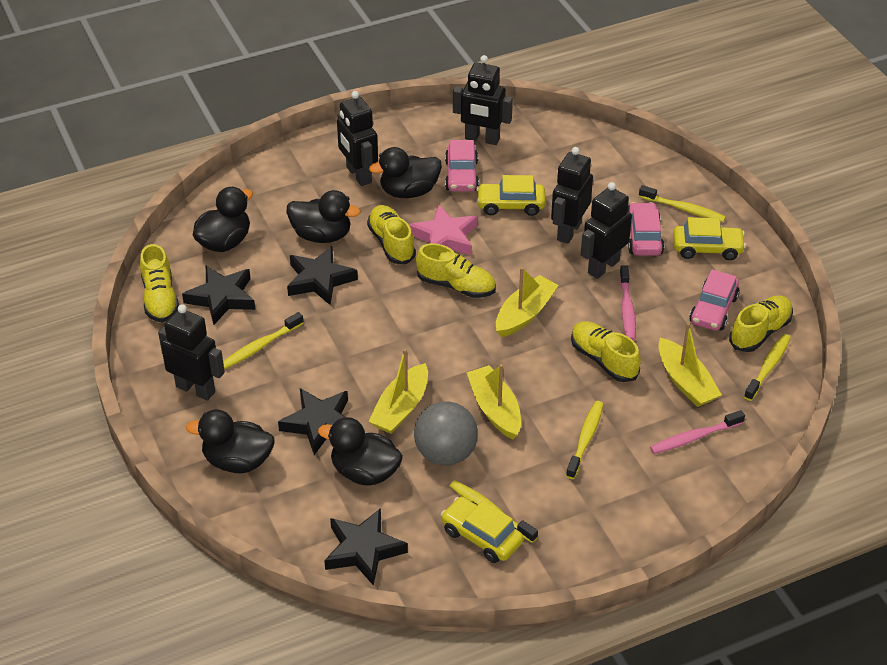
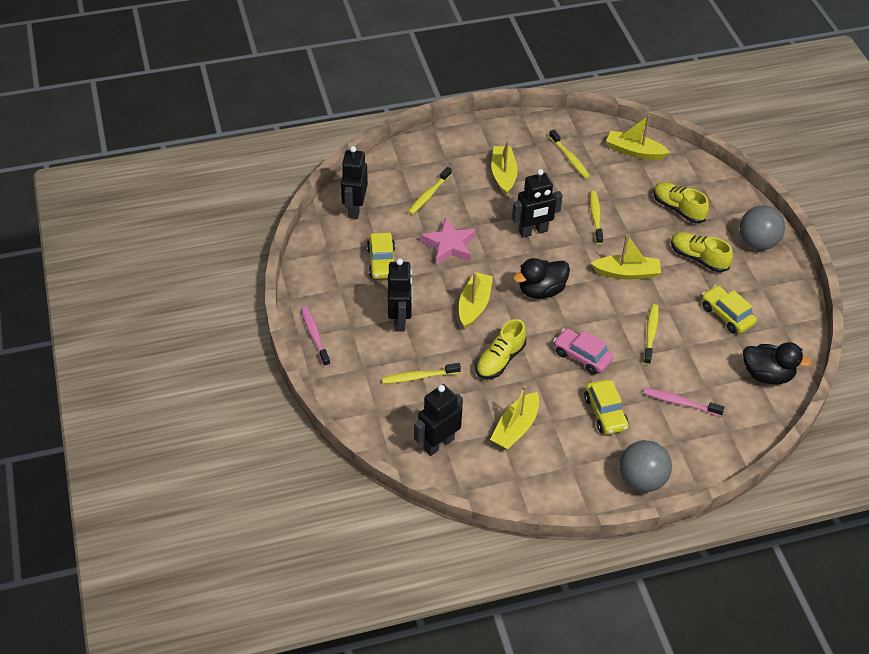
black duck: 5 -> 2
black robot: 5 -> 4
black star: 4 -> 0
grey ball: 1 -> 2
pink car: 3 -> 1
yellow boat: 4 -> 5
yellow shoe: 5 -> 3

